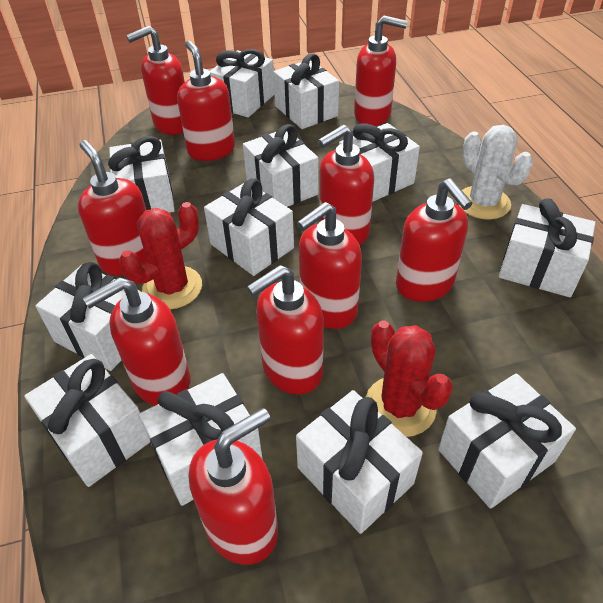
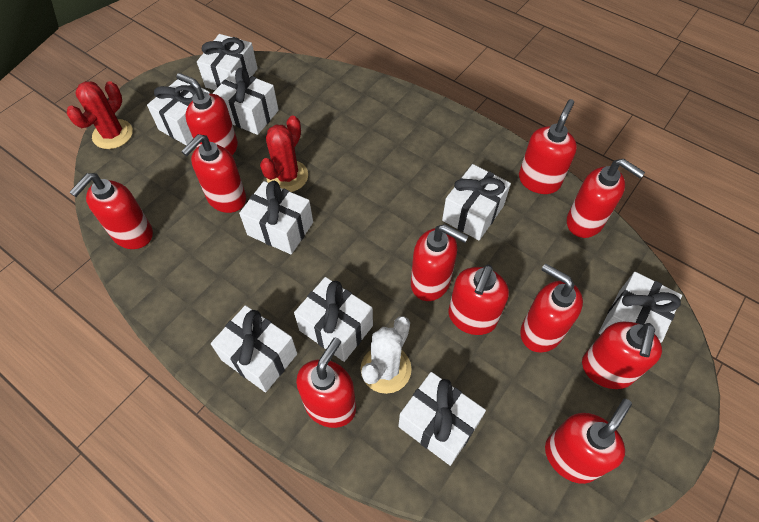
red soap dispenser: 10 -> 11
white gift: 12 -> 9

